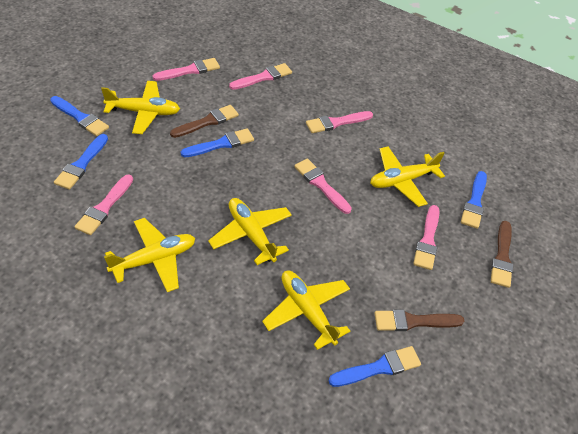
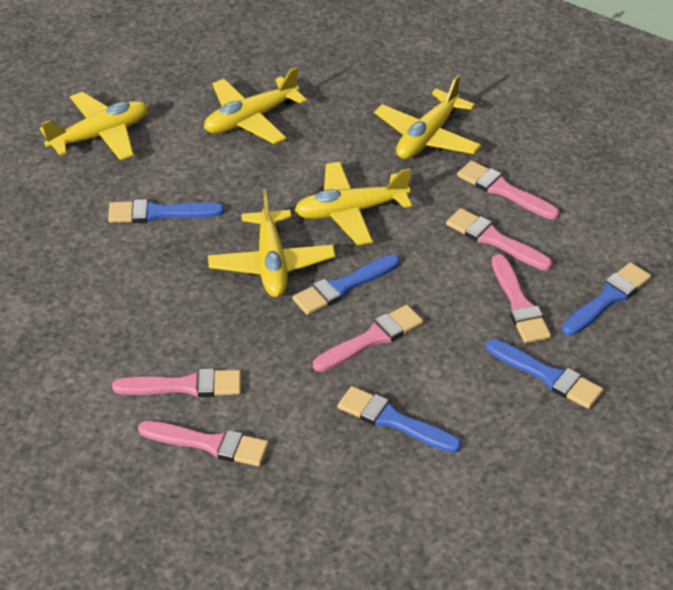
brown brush: 3 -> 0

